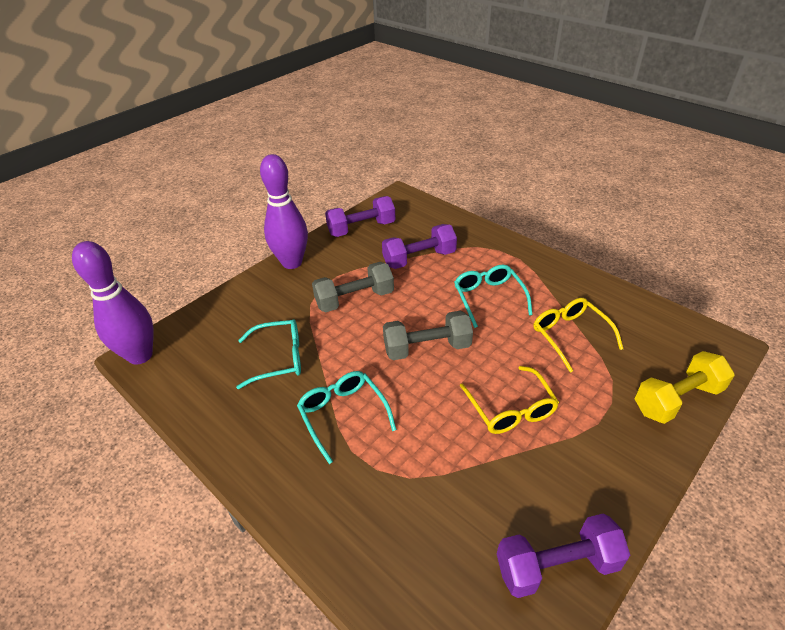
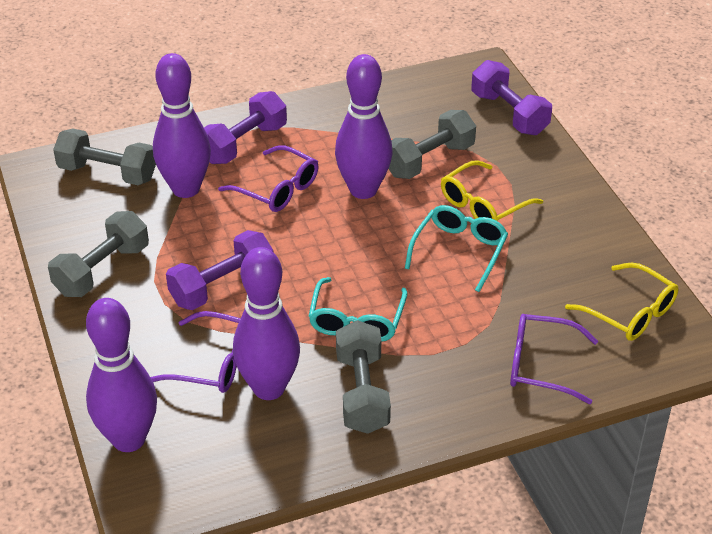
grey dumbbell: 2 -> 4
purple bowling pin: 2 -> 4
purple glasses: 0 -> 3
turquoise glasses: 3 -> 2
yellow dumbbell: 1 -> 0

